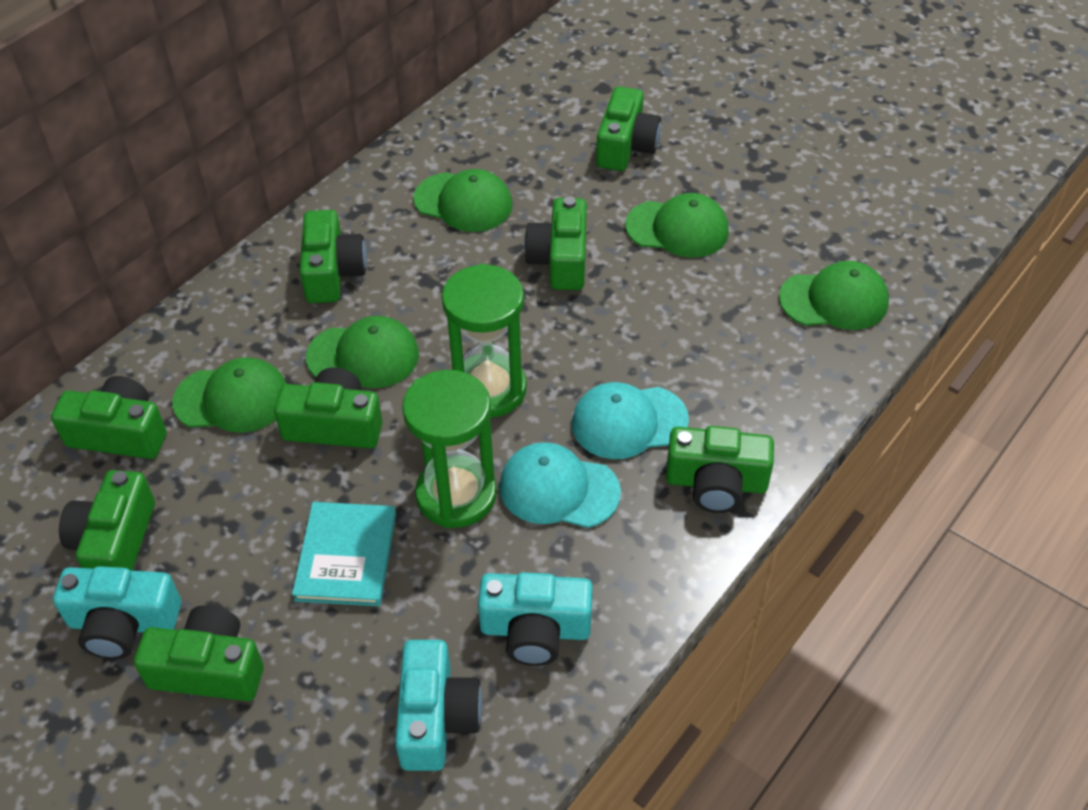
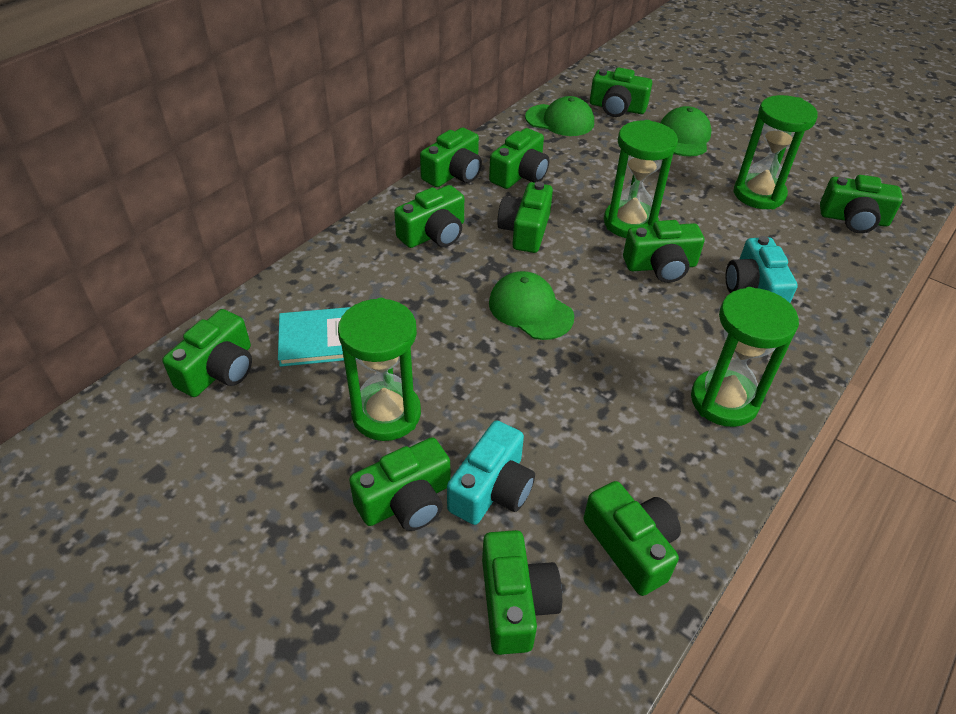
green camera: 8 -> 11
green cap: 5 -> 3
green hourglass: 2 -> 4
turquoise camera: 3 -> 2
turquoise cap: 2 -> 0

